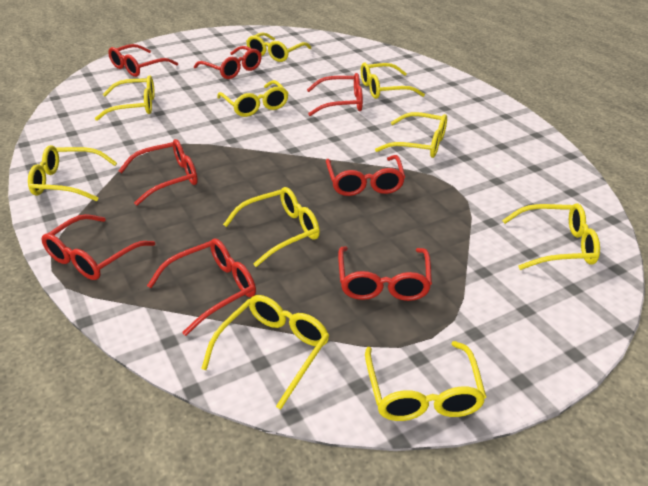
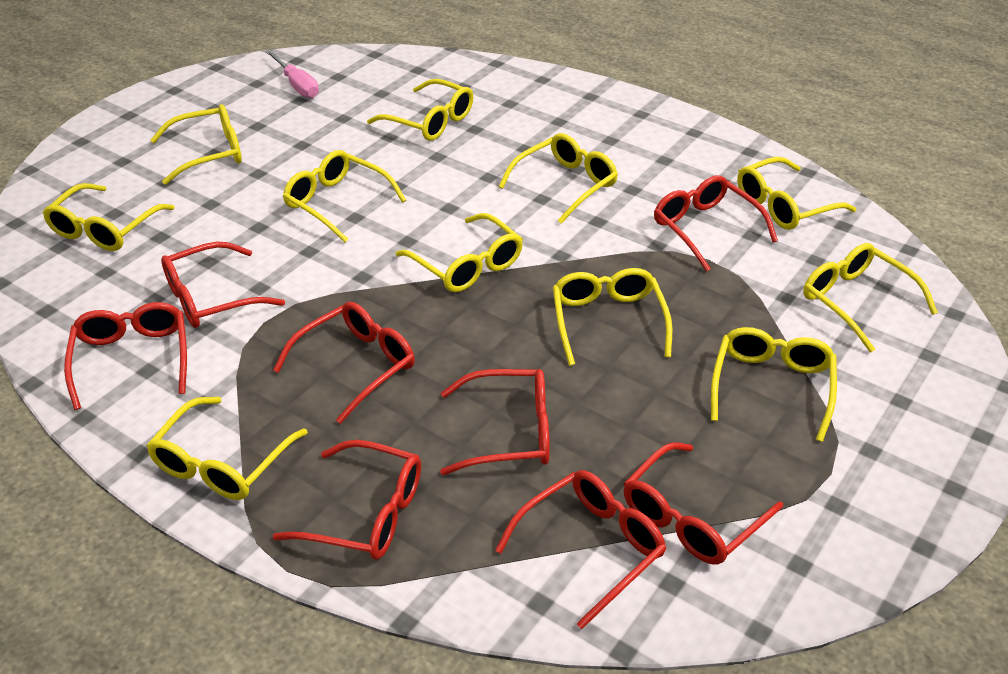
pink screwdriver: 0 -> 1
yellow glasses: 10 -> 11

